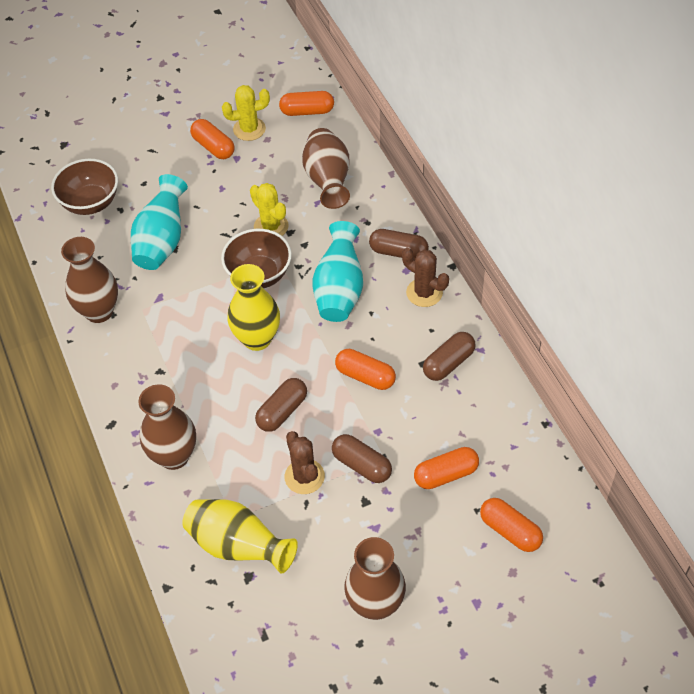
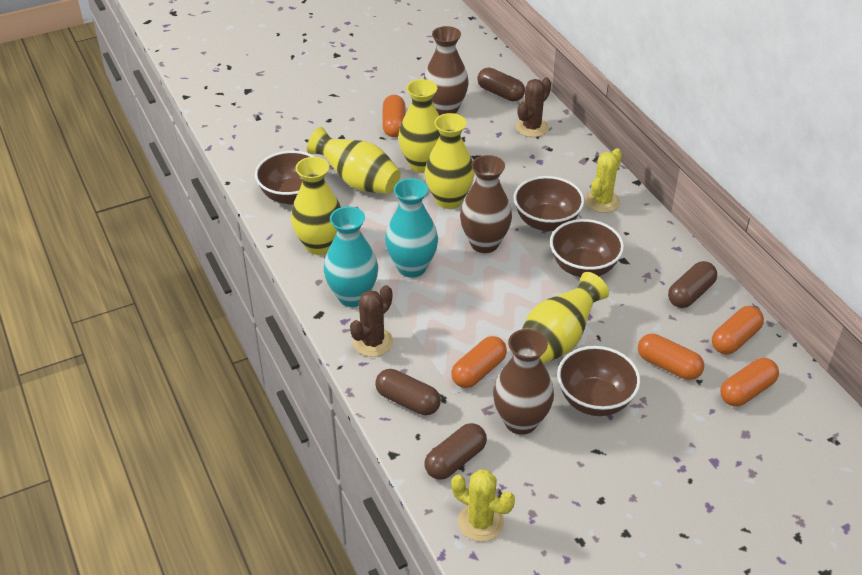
brown bowl: 2 -> 4
brown vase: 4 -> 3
yellow vase: 2 -> 5

